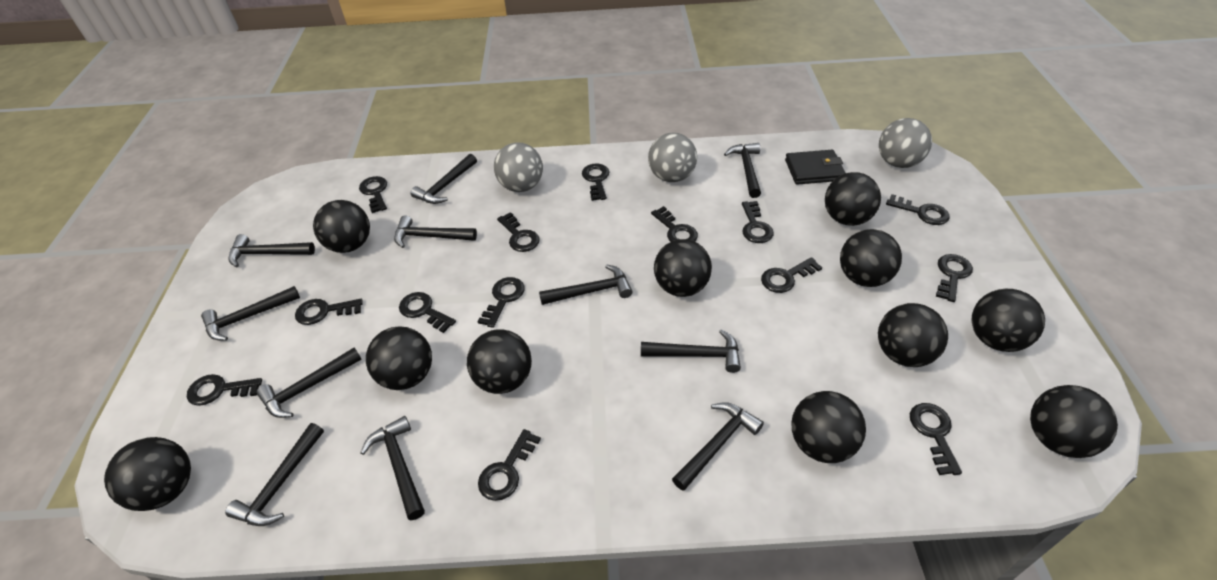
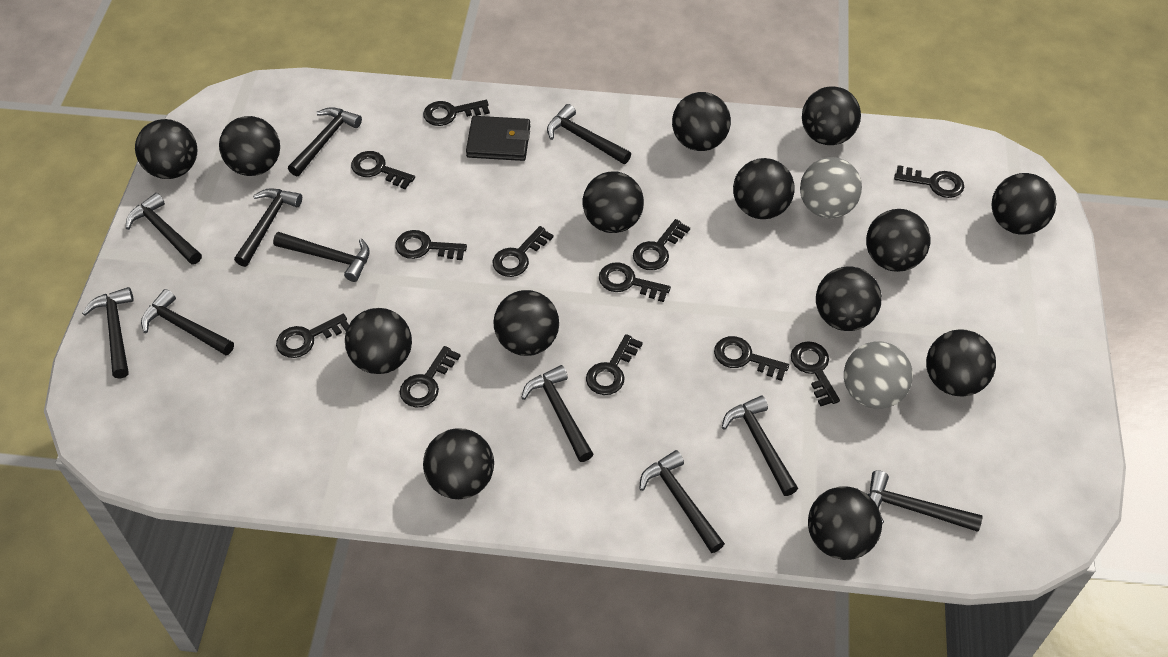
black ball: 11 -> 14
black key: 14 -> 12
grey ball: 3 -> 2

